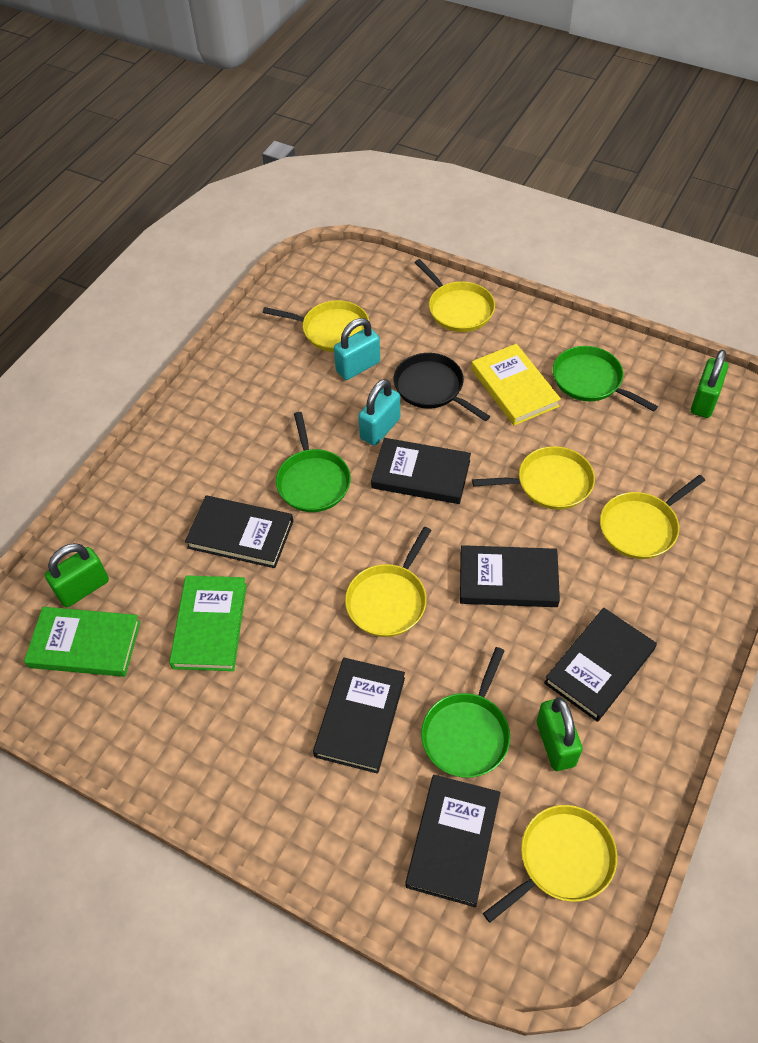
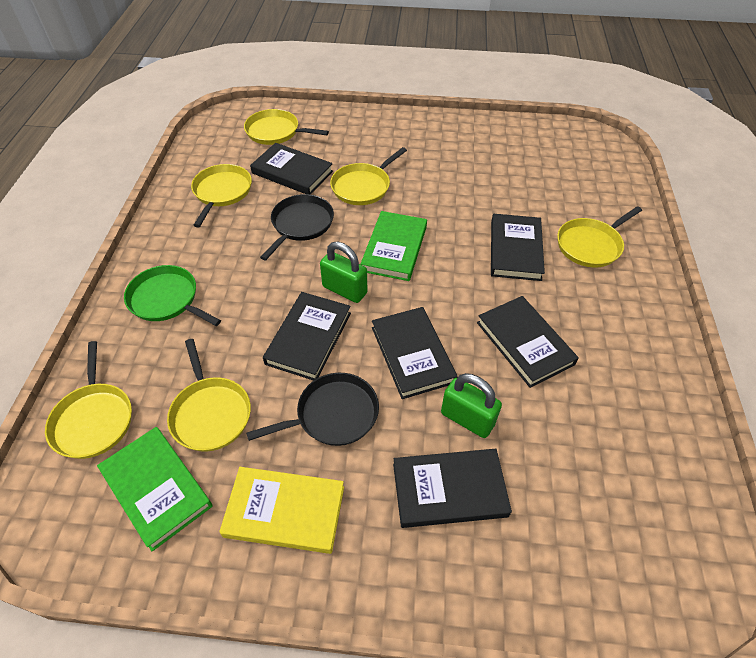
black pan: 1 -> 2
green padlock: 3 -> 2
green pan: 3 -> 1
turquoise padlock: 2 -> 0

